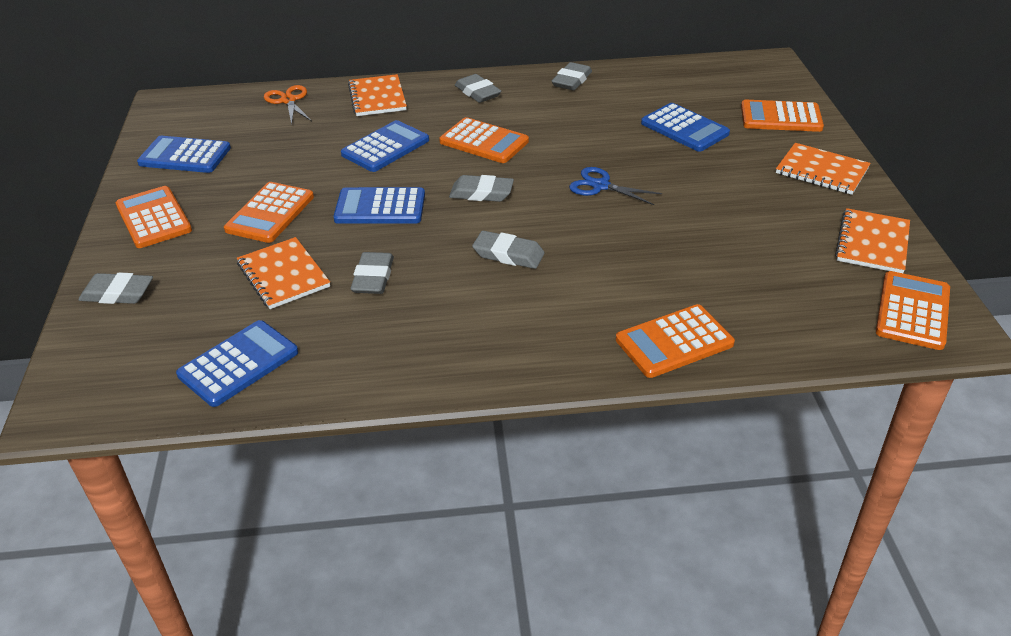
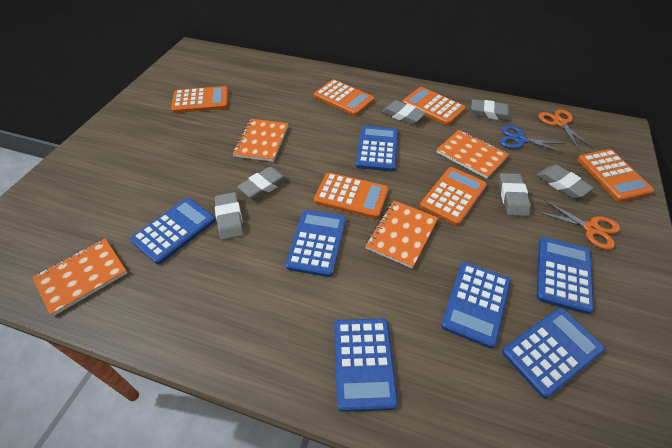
blue calculator: 5 -> 7
orange scissors: 1 -> 2

